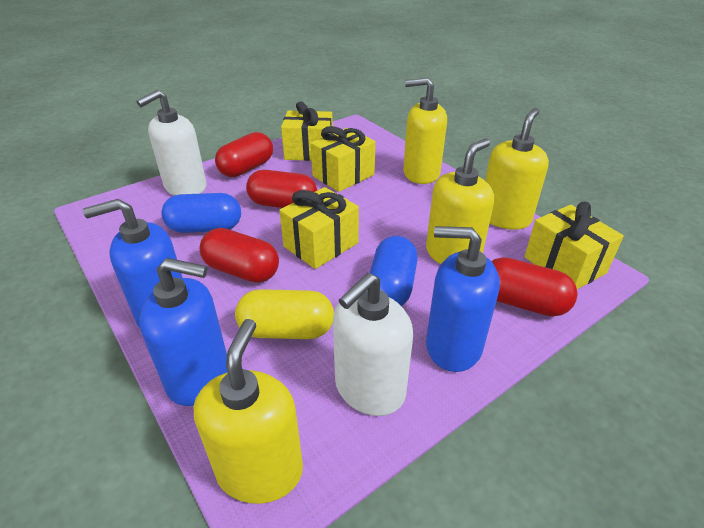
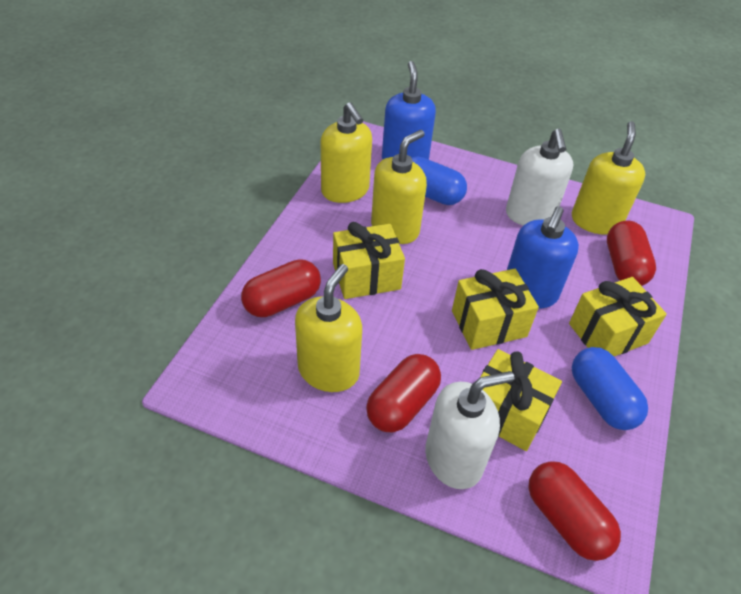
blue soap dispenser: 3 -> 2
yellow capsule: 1 -> 0

